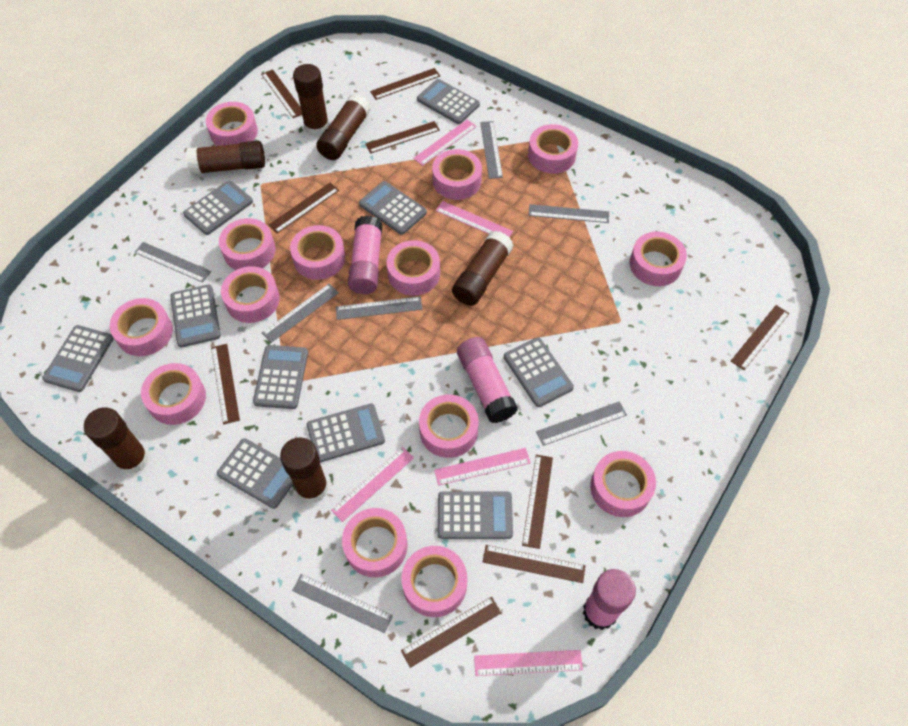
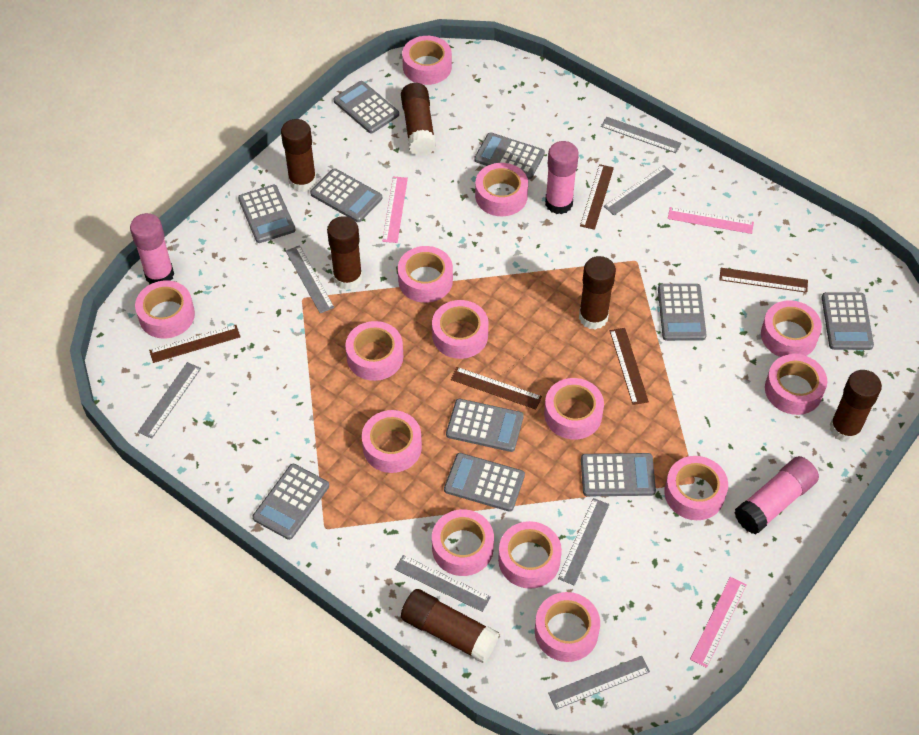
brown ruler: 9 -> 5
pink ruler: 5 -> 3

